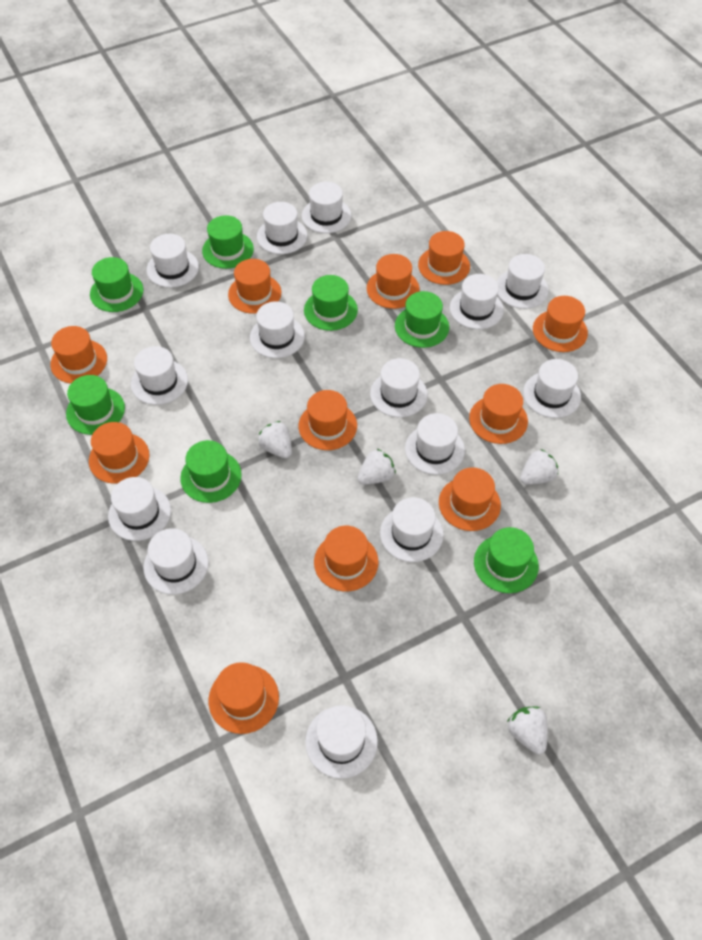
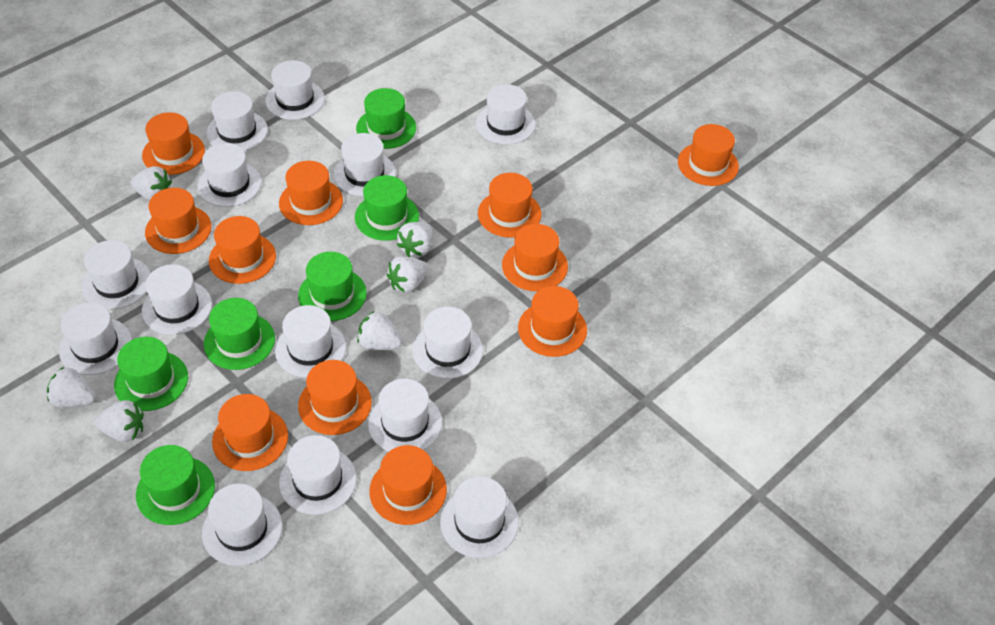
green hat: 7 -> 6
white strawberry: 4 -> 6

